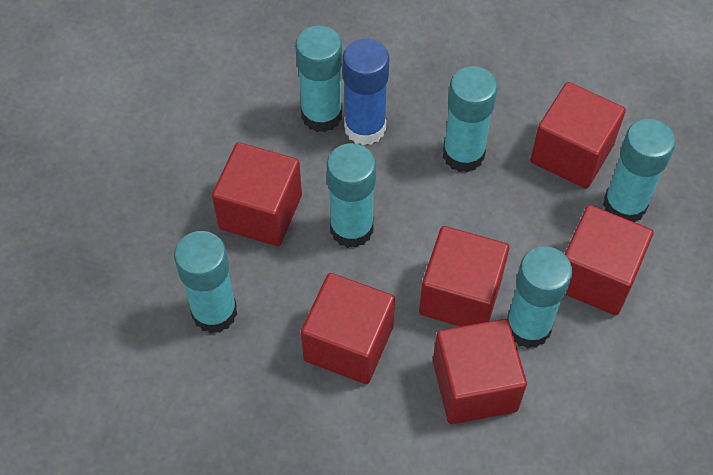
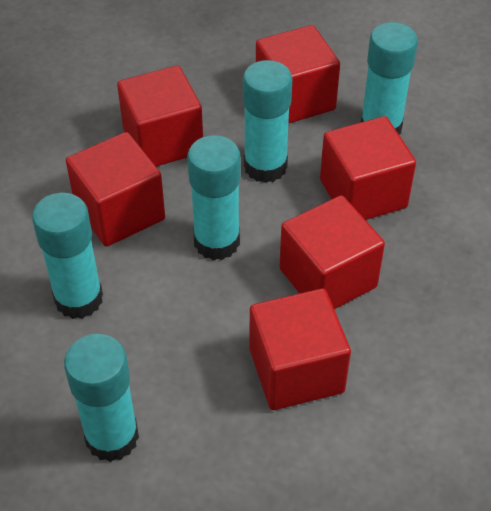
blue glue stick: 1 -> 0
turquoise glue stick: 6 -> 5

